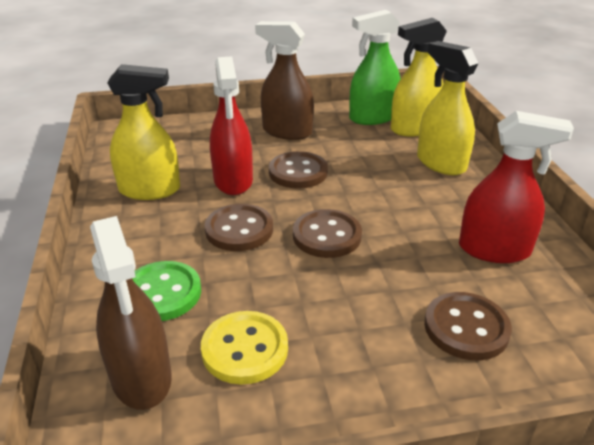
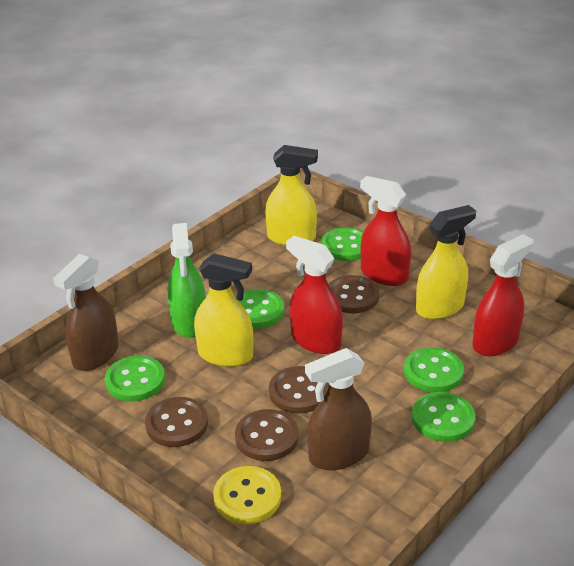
green button: 1 -> 5
red spray bottle: 2 -> 3

